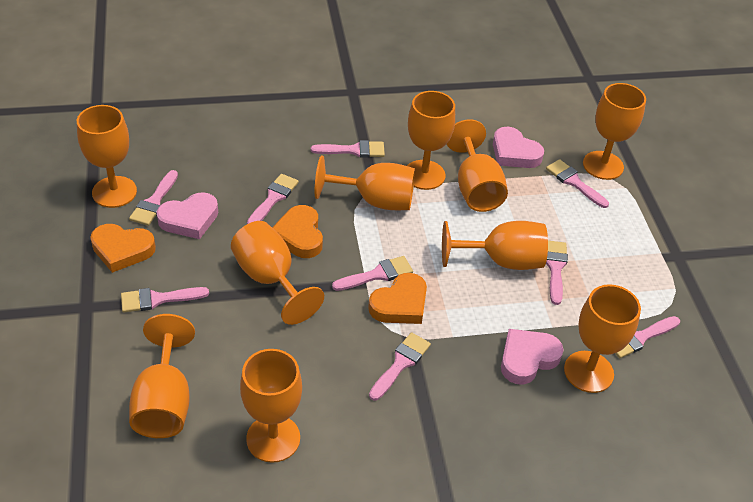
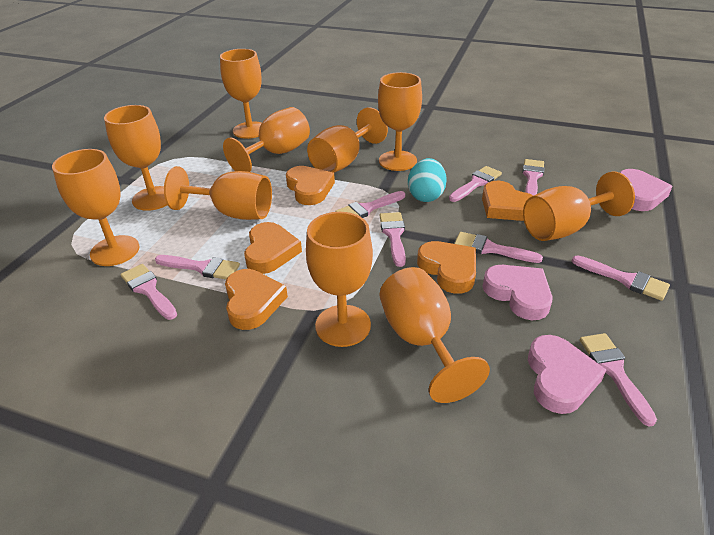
orange heart: 3 -> 5
turquoise egg: 0 -> 1

